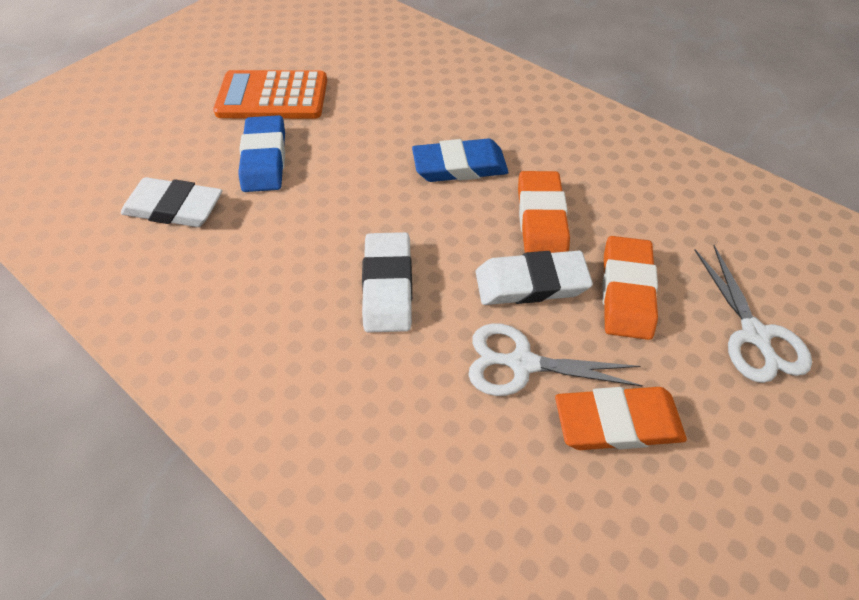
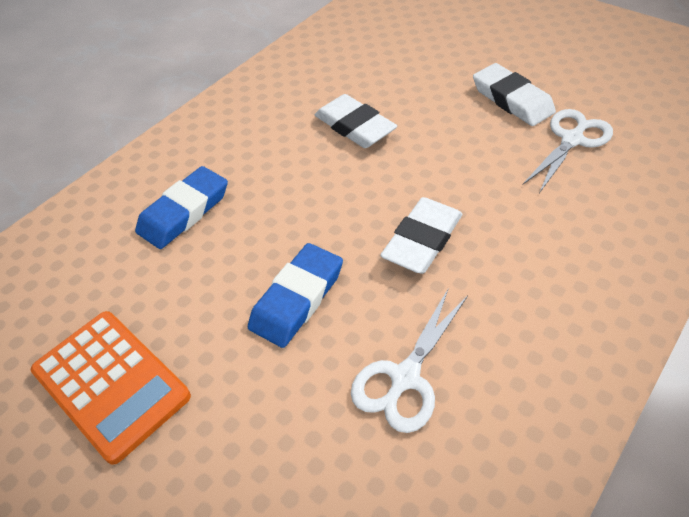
orange eraser: 3 -> 0

